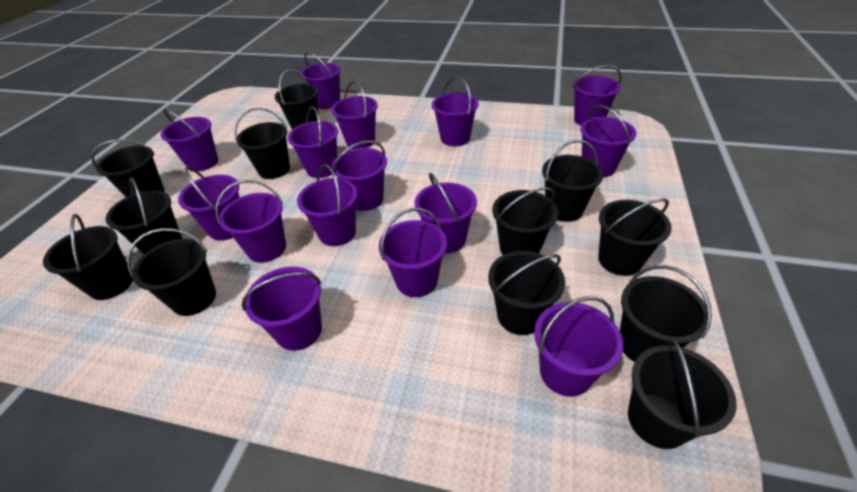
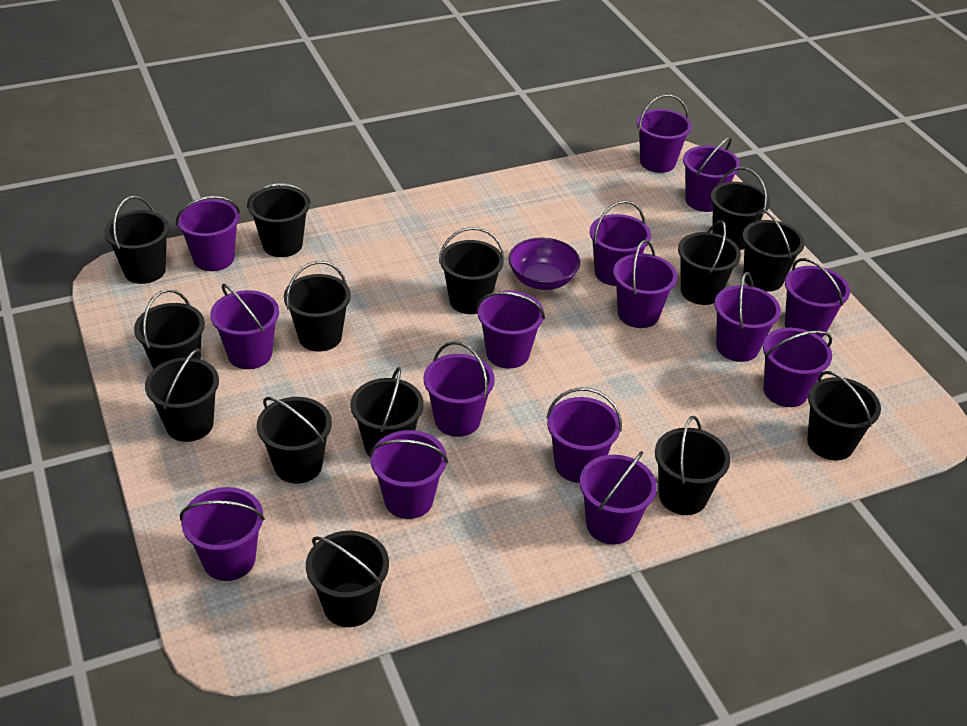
black bucket: 12 -> 14
purple bowl: 0 -> 1

